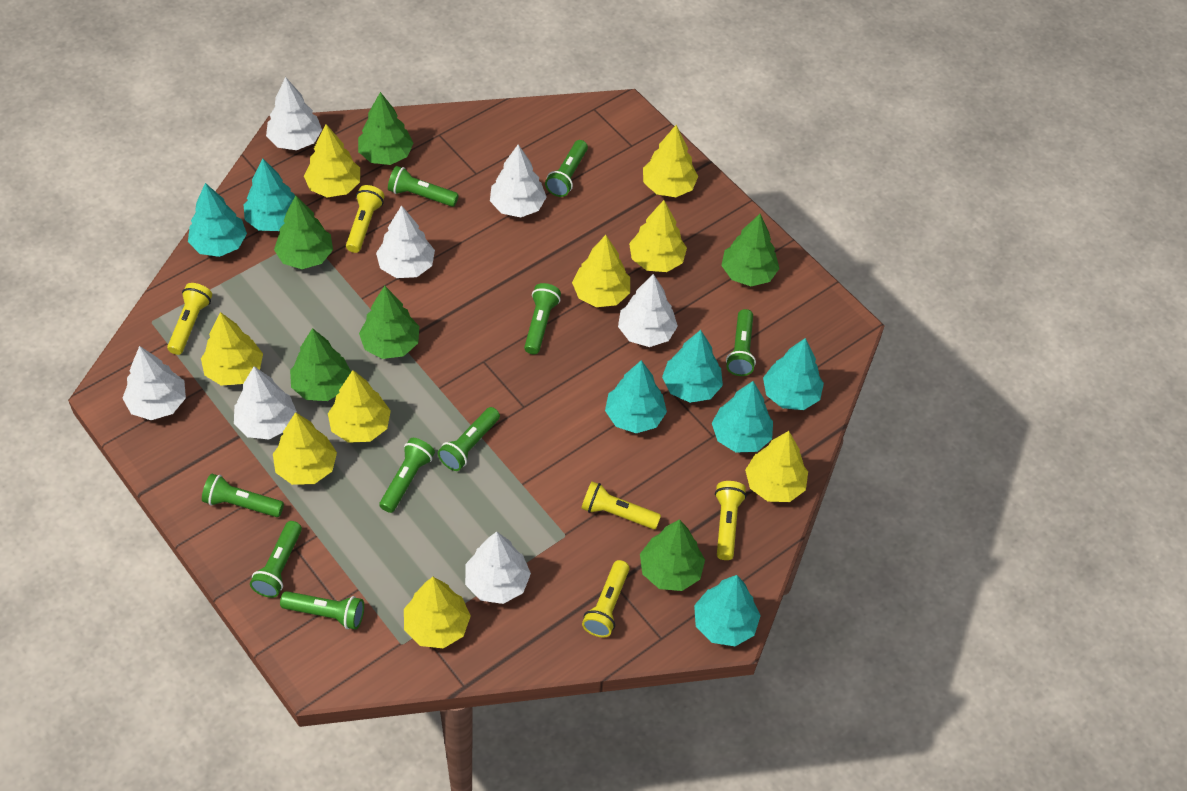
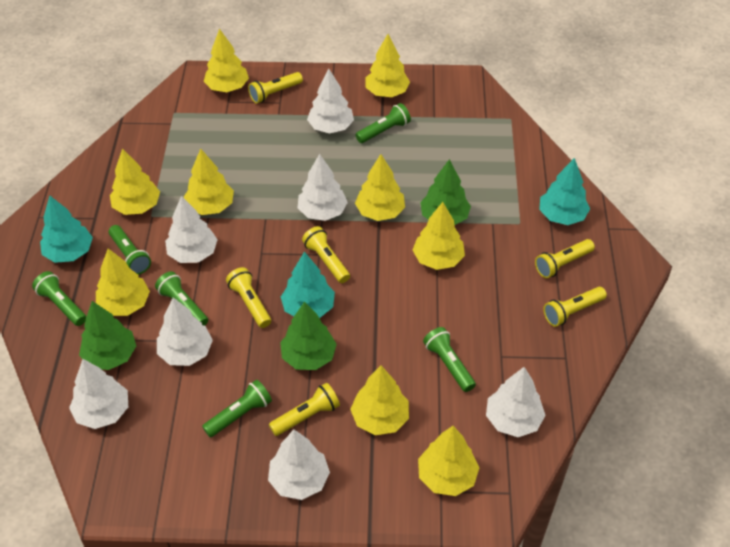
green flashlight: 9 -> 6
green tree: 6 -> 3
turquoise tree: 7 -> 3
yellow flashlight: 5 -> 6

